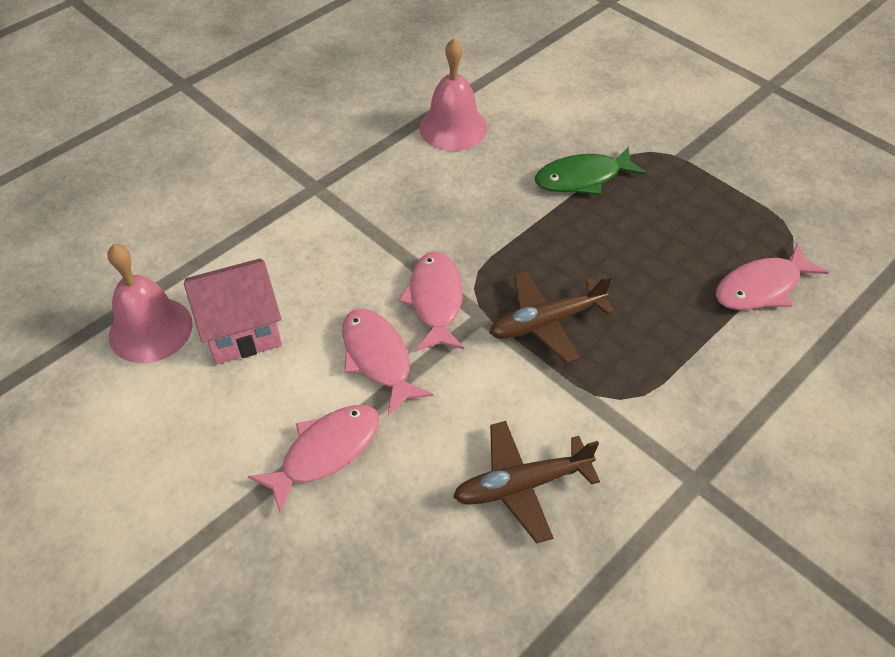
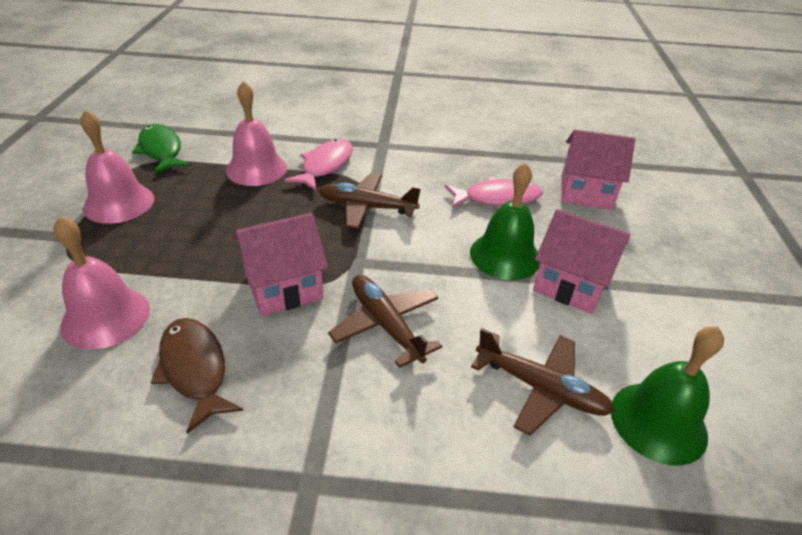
brown fish: 0 -> 1
brown plane: 2 -> 3
green bell: 0 -> 2
pink bell: 2 -> 3
pink fish: 4 -> 2
pink house: 1 -> 3

